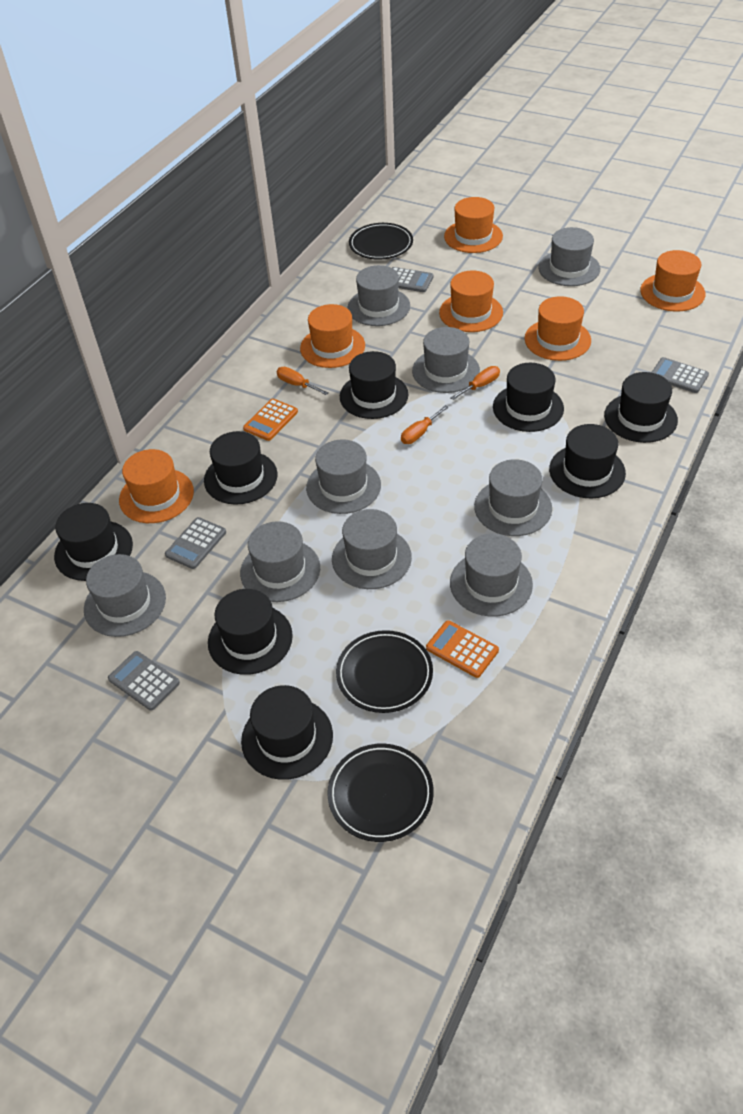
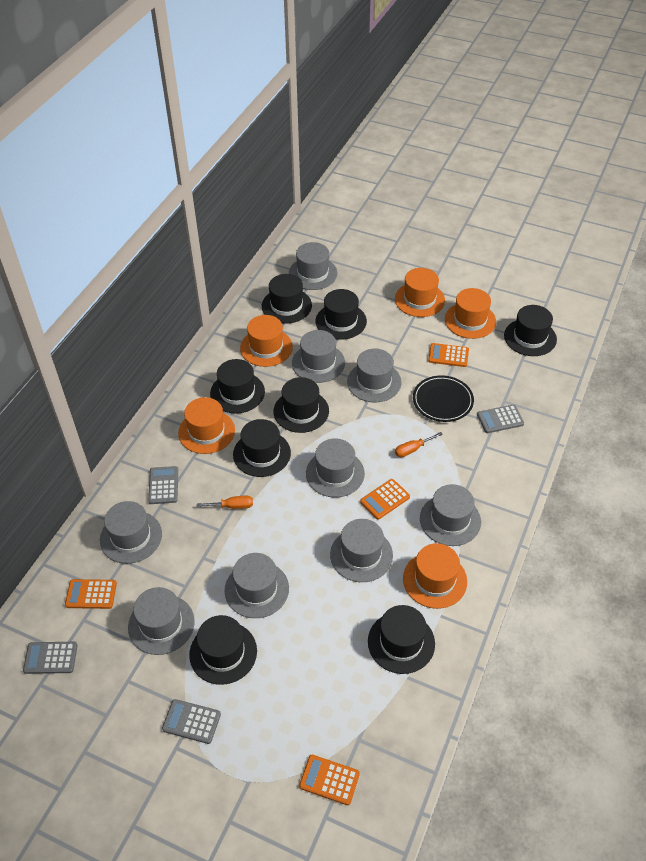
black plate: 3 -> 1
orange calculator: 2 -> 4
orange hat: 6 -> 5
orange screwdriver: 3 -> 2

